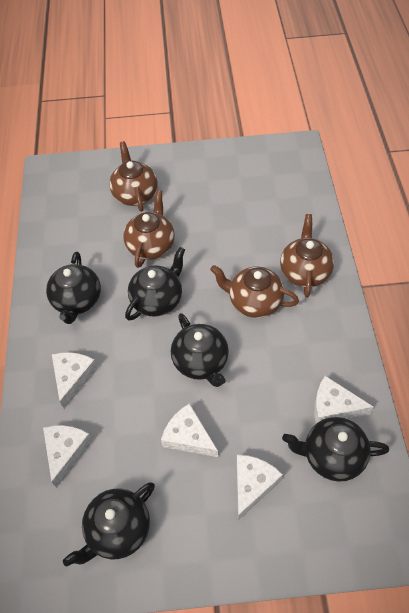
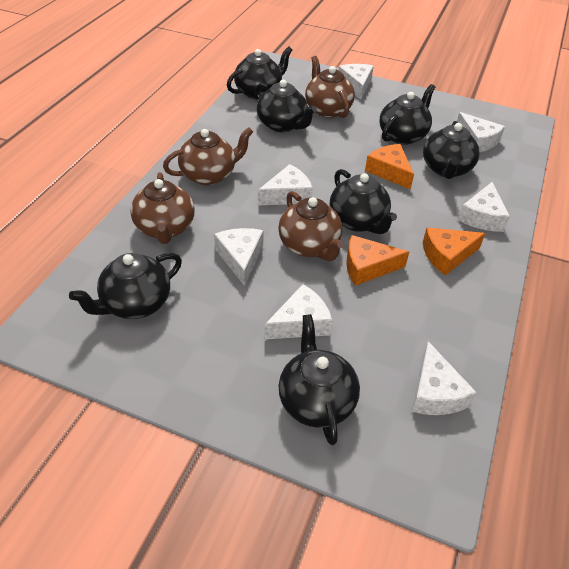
black teapot: 5 -> 7
orange cheese: 0 -> 3
white cheese: 5 -> 7

